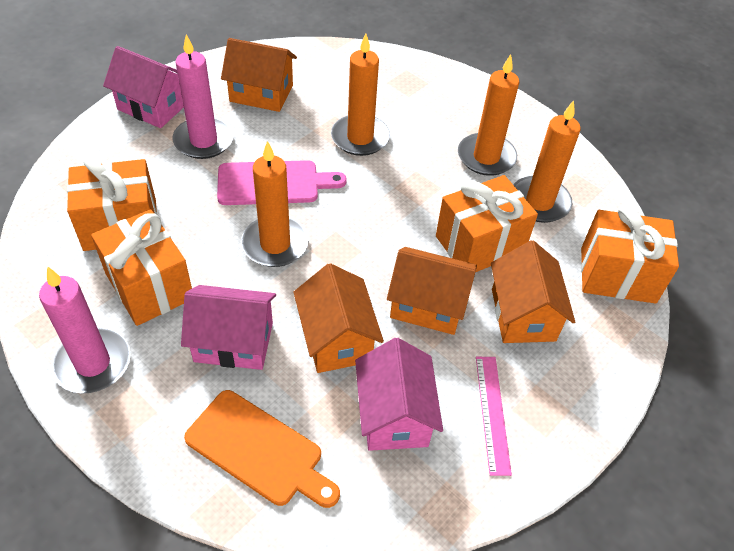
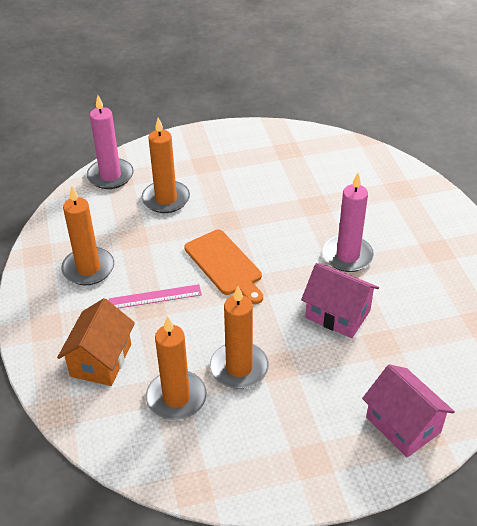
orange gift: 4 -> 0
orange house: 4 -> 1
pink cutting board: 1 -> 0
pink house: 3 -> 2

